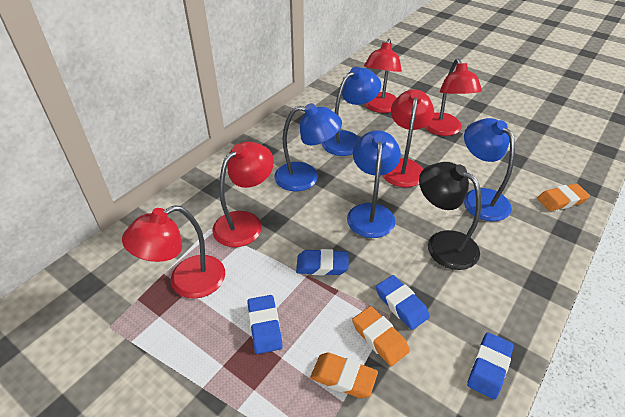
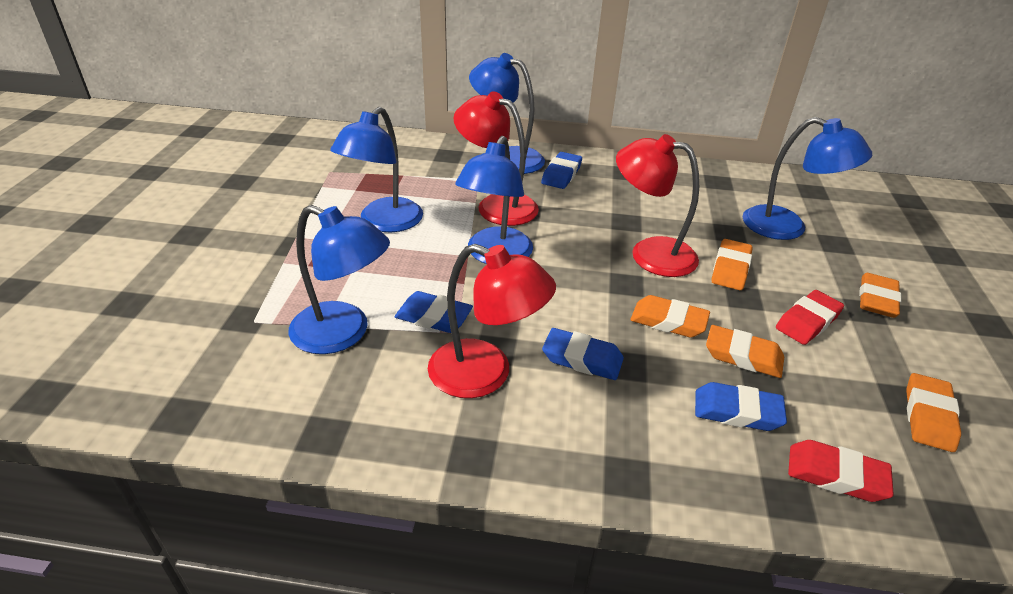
black lamp: 1 -> 0
blue lamp: 4 -> 5
orange eraser: 3 -> 5
red eraser: 0 -> 2
red lamp: 5 -> 3

